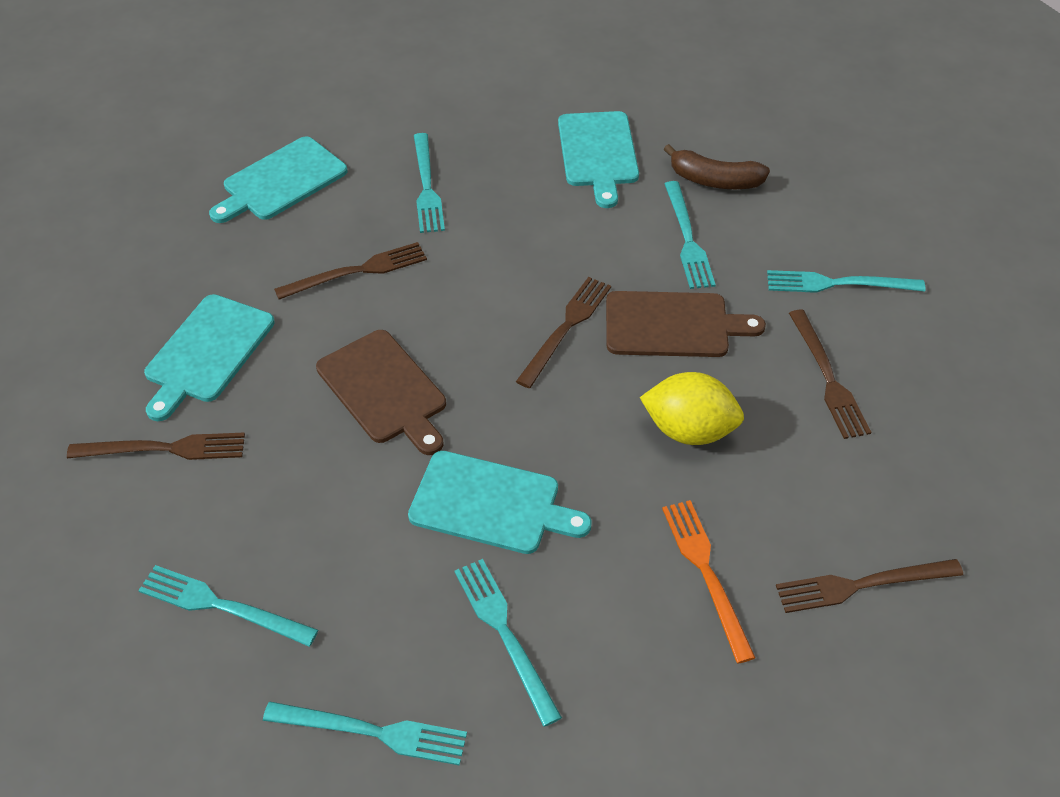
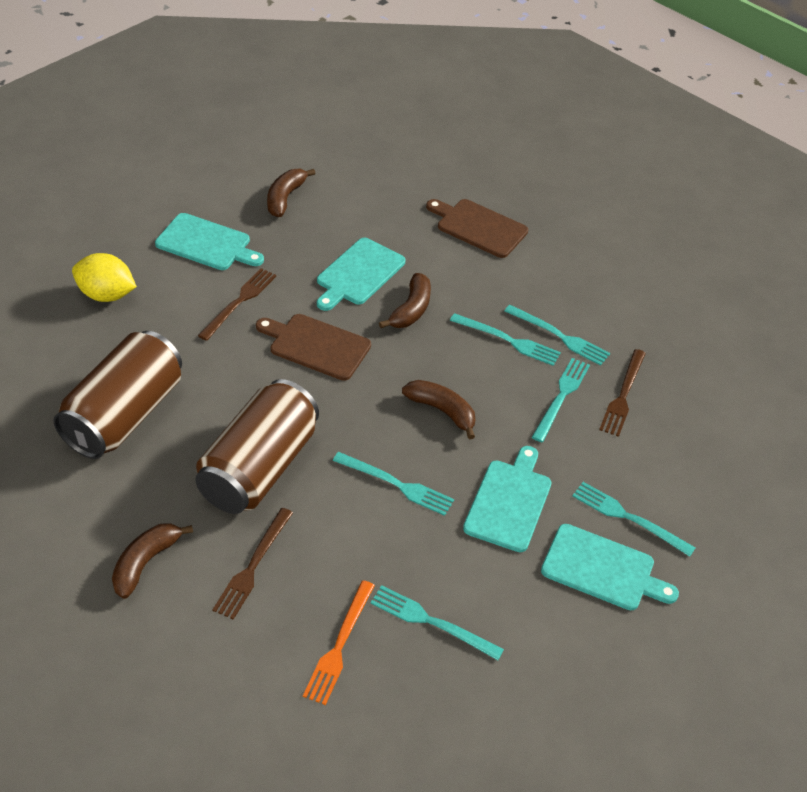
brown banana: 1 -> 4
brown can: 0 -> 2
brown fork: 5 -> 3

